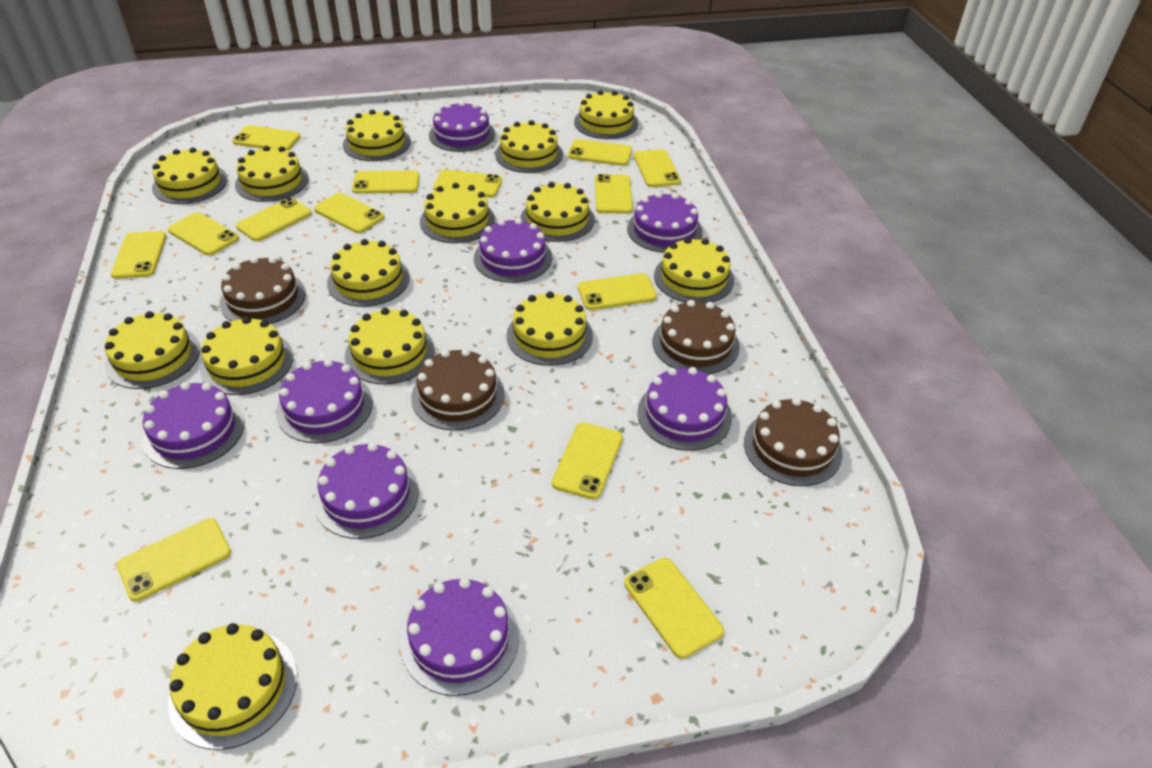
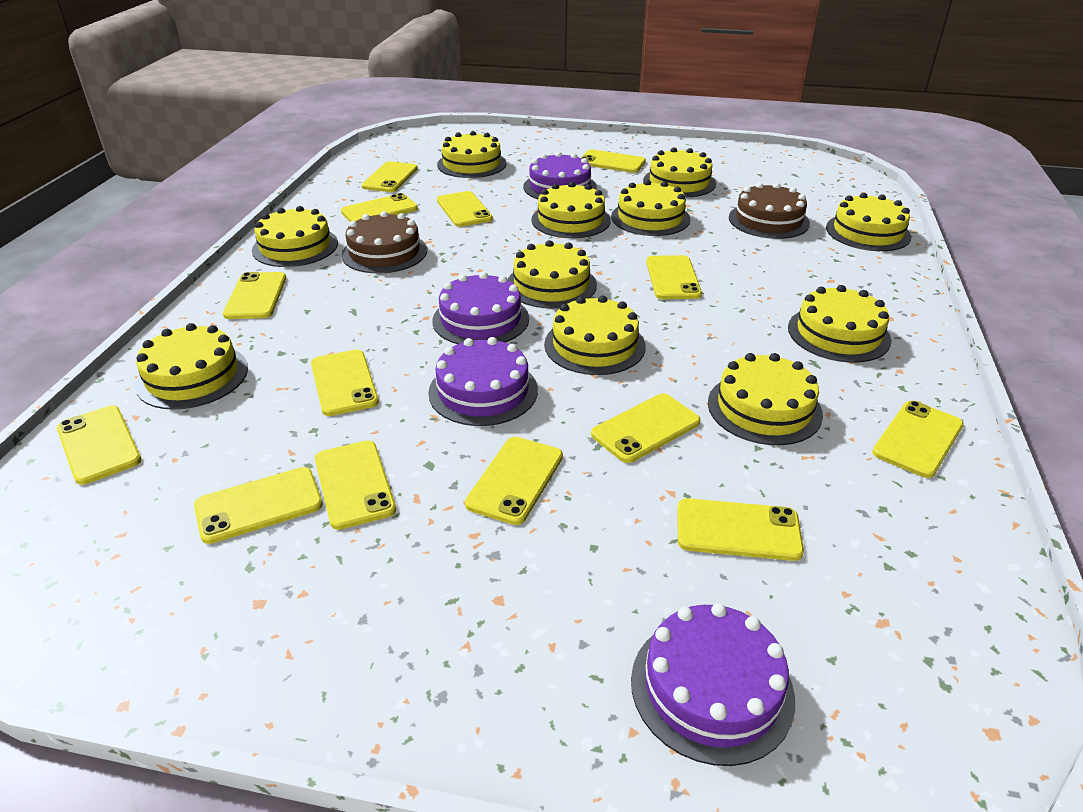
brown cake: 4 -> 2
purple cake: 8 -> 4
yellow cake: 14 -> 11

